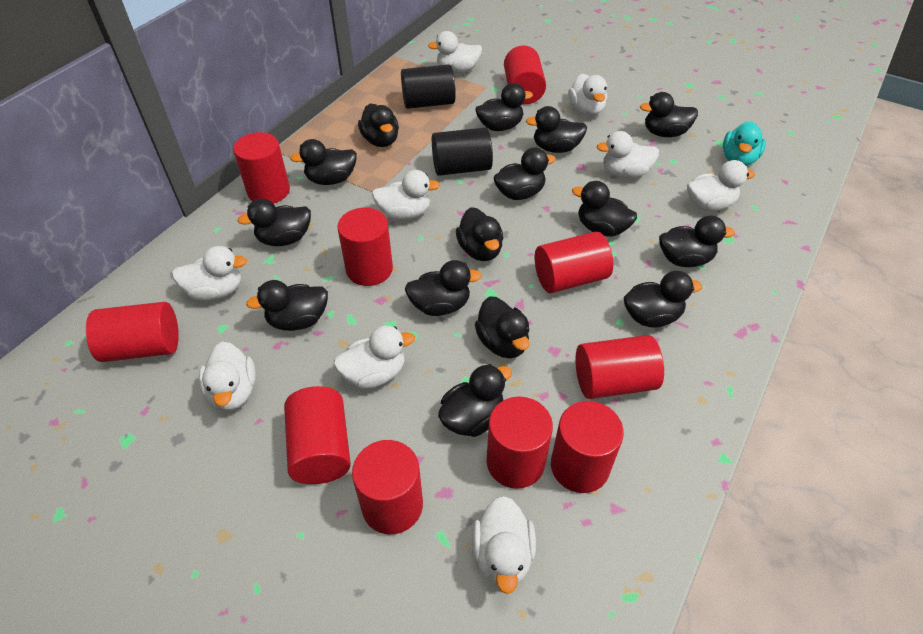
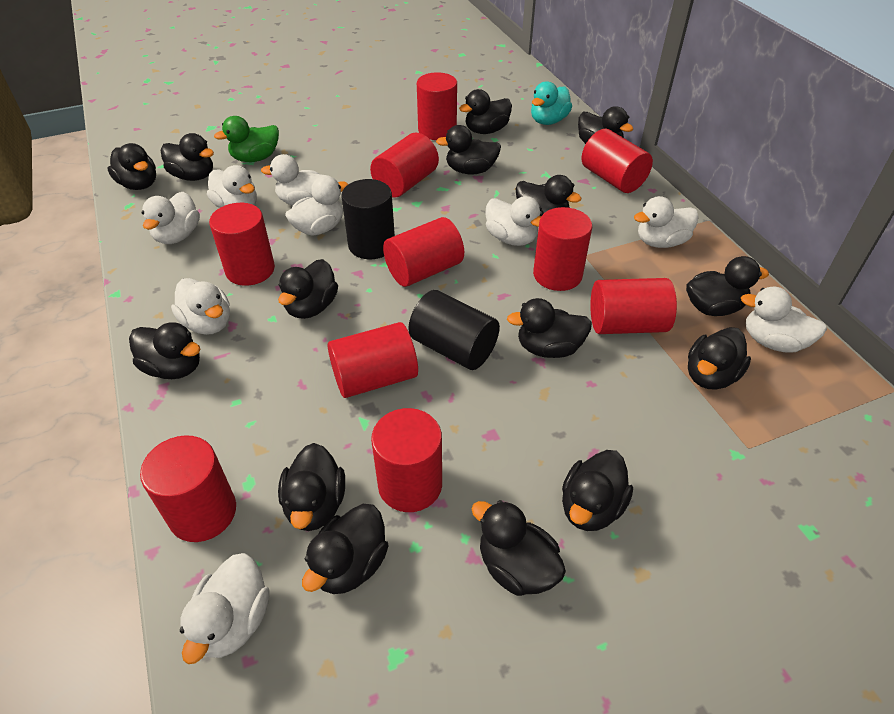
green duck: 0 -> 1

